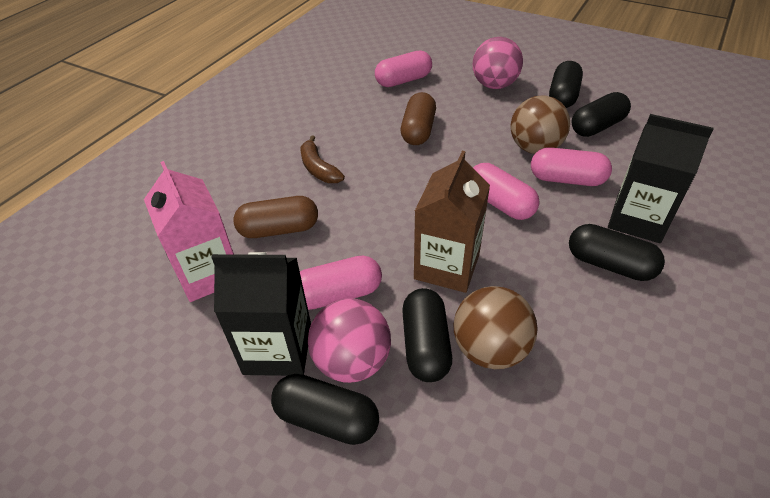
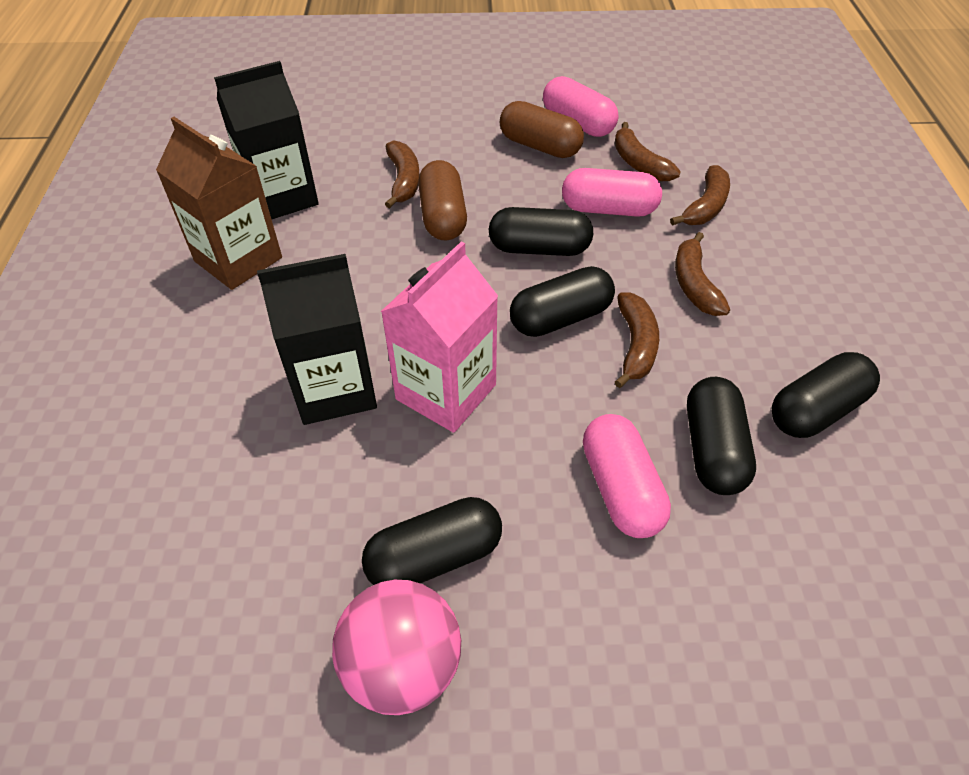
brown ball: 2 -> 0
brown banana: 1 -> 5
pink ball: 2 -> 1
pink capsule: 4 -> 3

